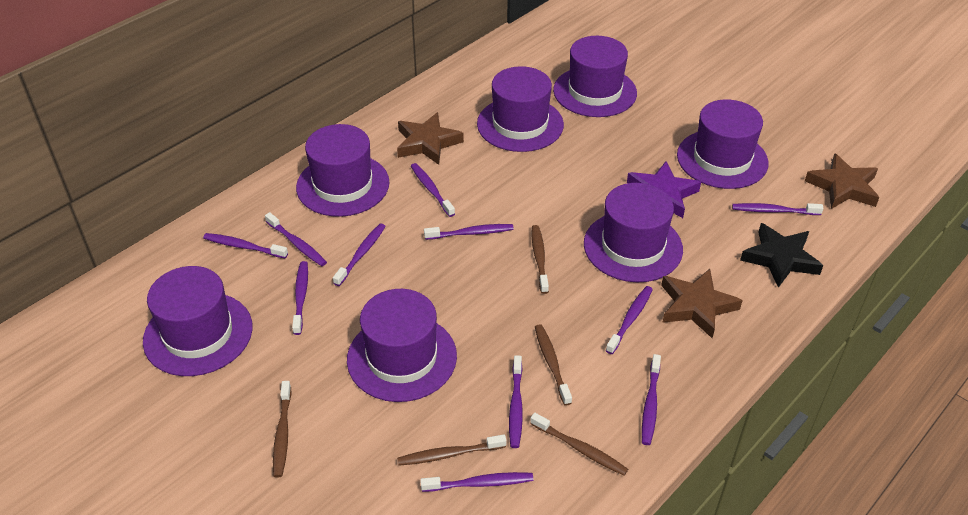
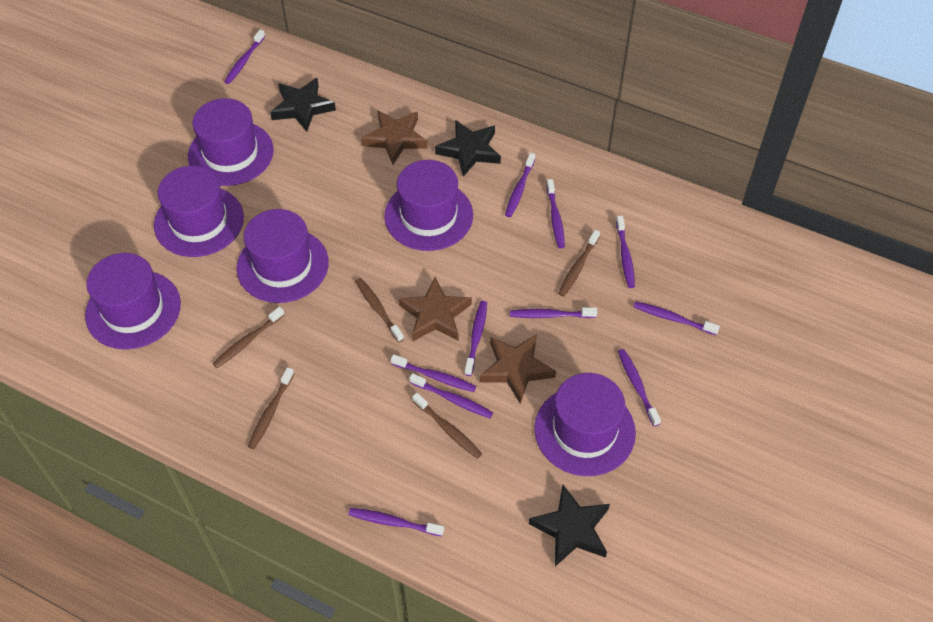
black star: 1 -> 3
purple hat: 7 -> 6
purple star: 1 -> 0

